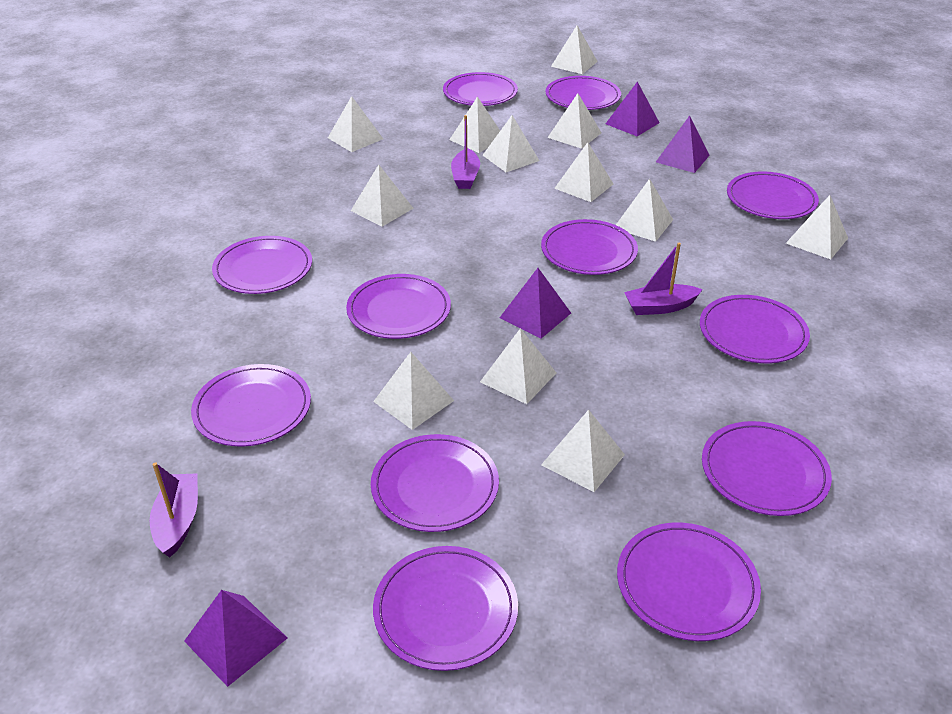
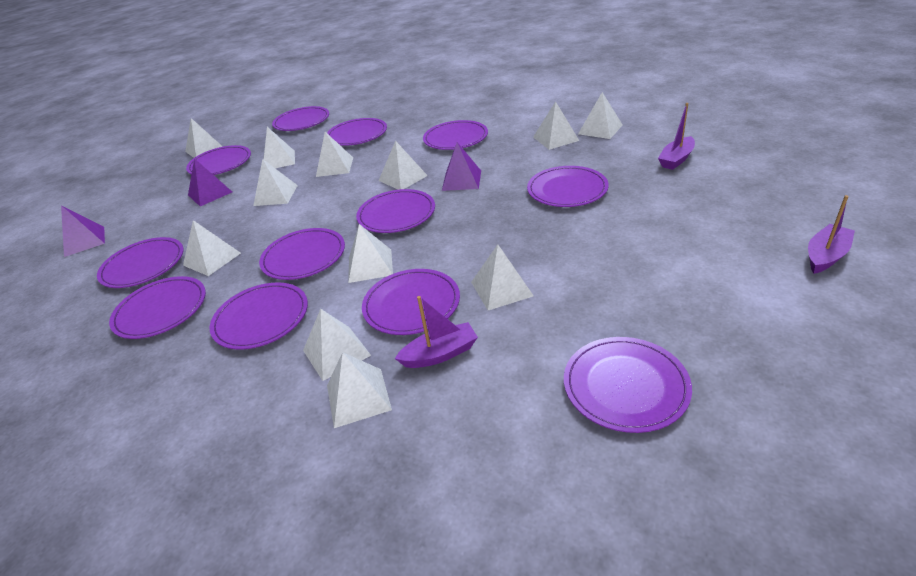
purple pyramid: 4 -> 3

